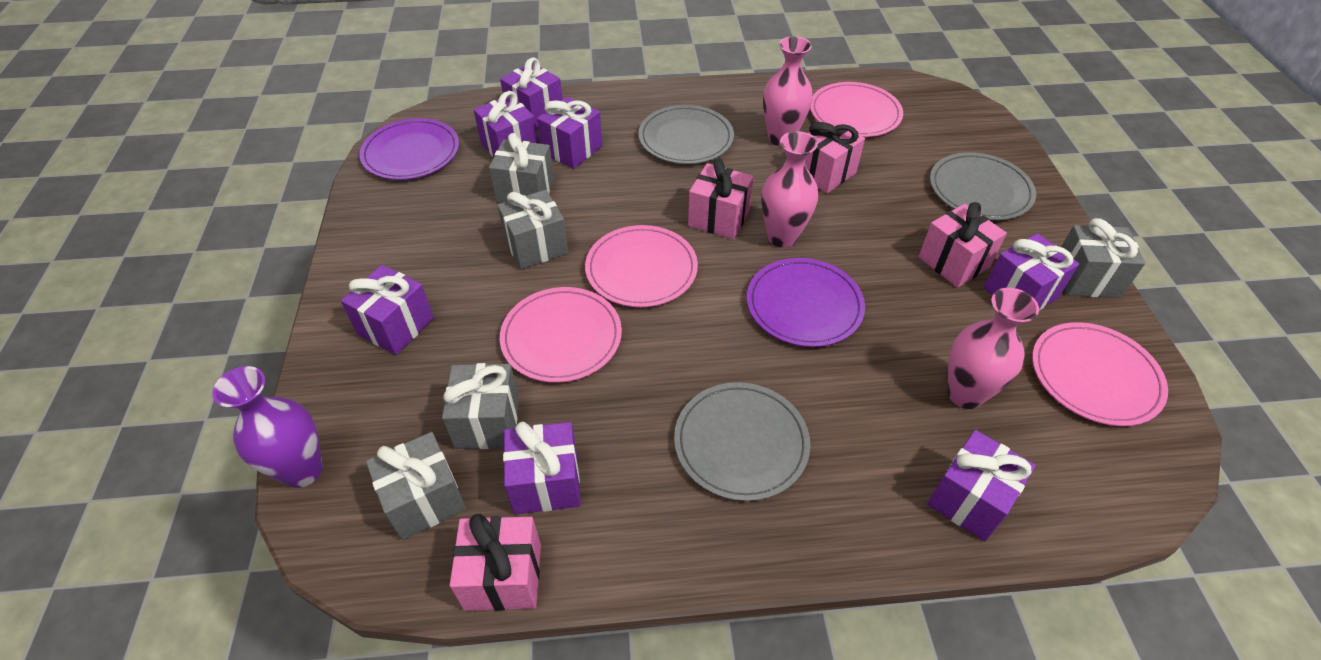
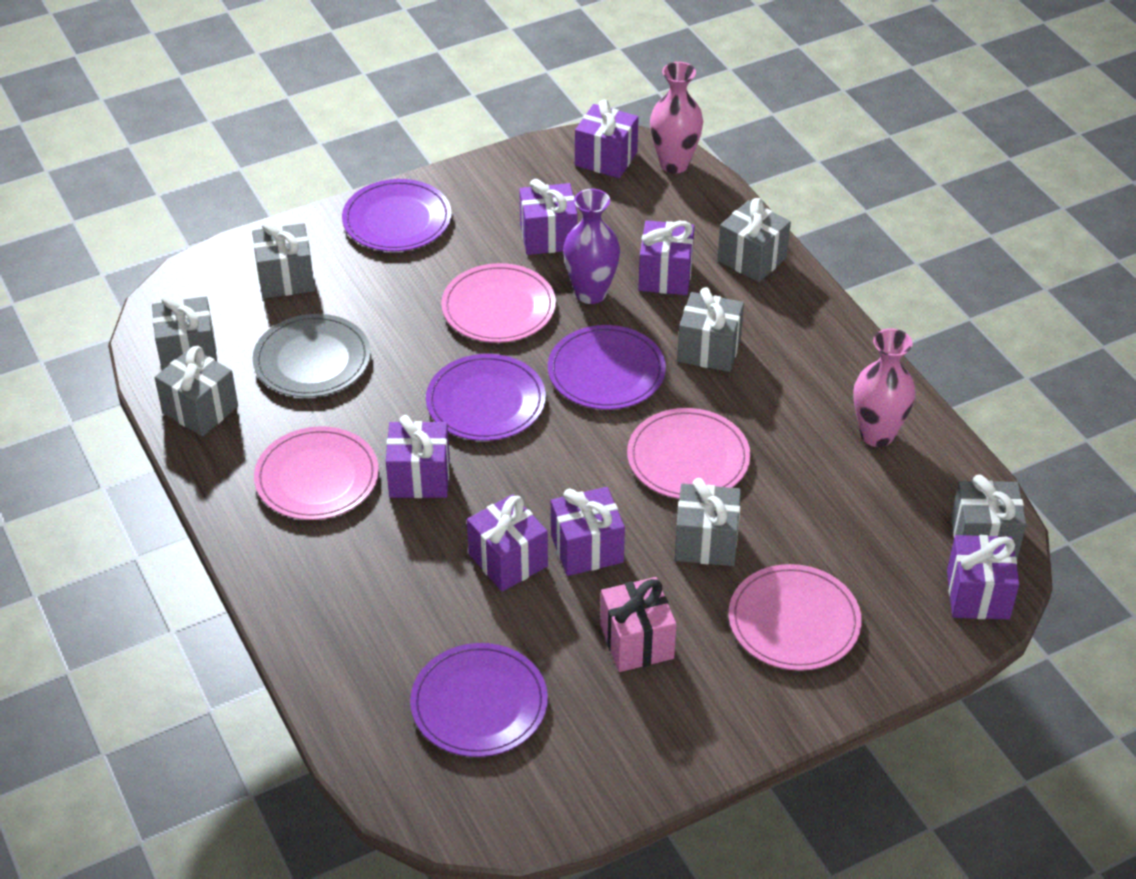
grey gift: 5 -> 7
grey plate: 3 -> 1
pink gift: 4 -> 1
pink vase: 3 -> 2
purple plate: 2 -> 4

